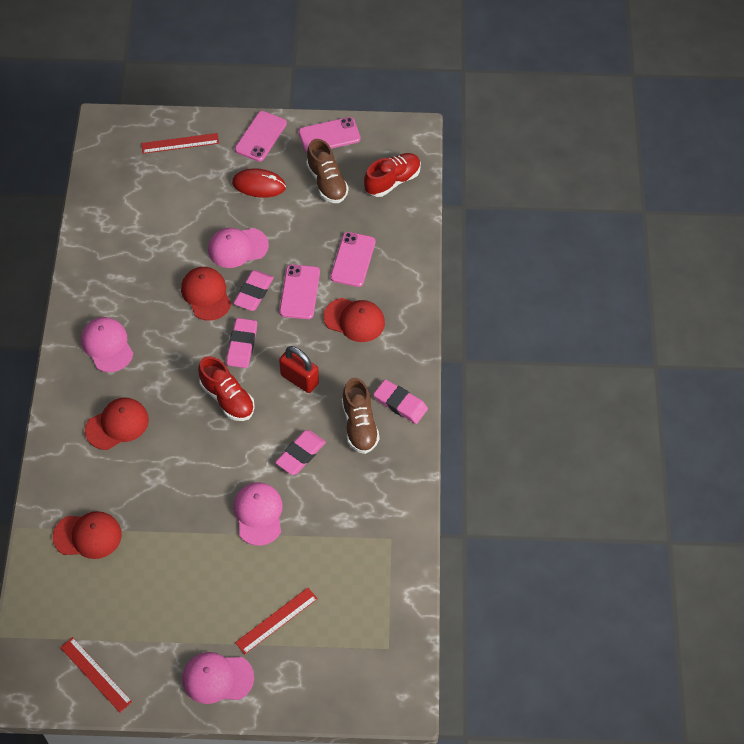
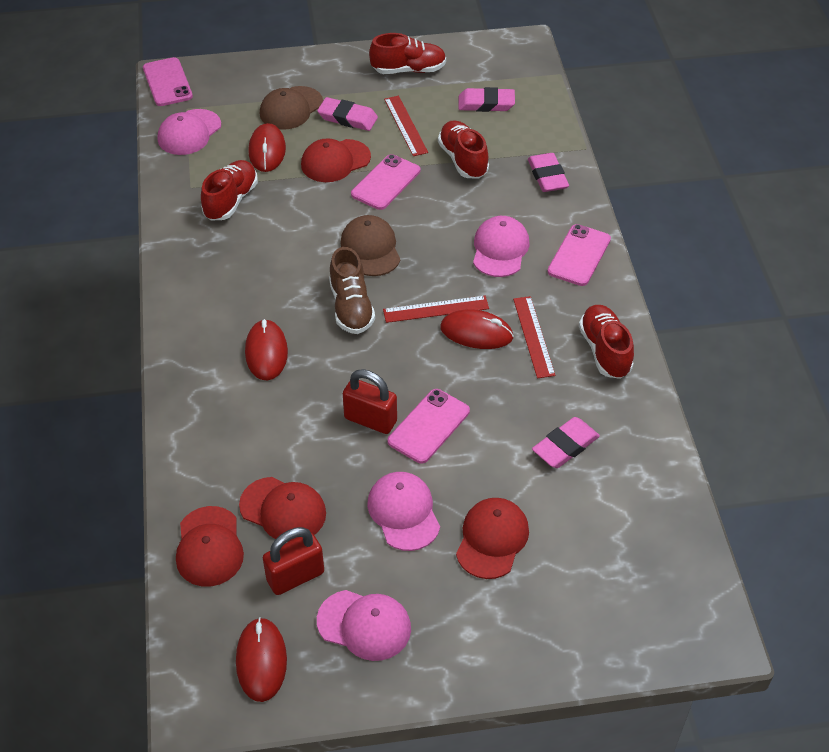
brown cap: 0 -> 2
brown shoe: 2 -> 1
red mouse: 1 -> 4
red padlock: 1 -> 2
red shoe: 2 -> 4

